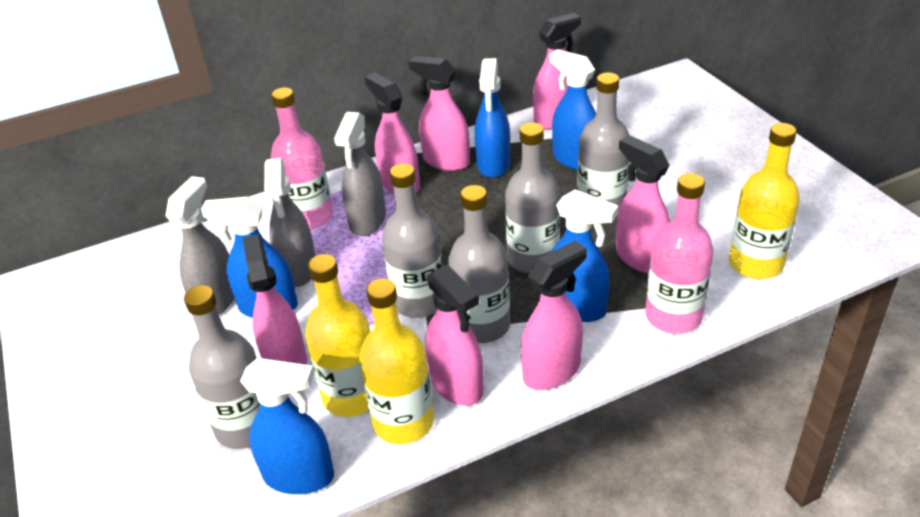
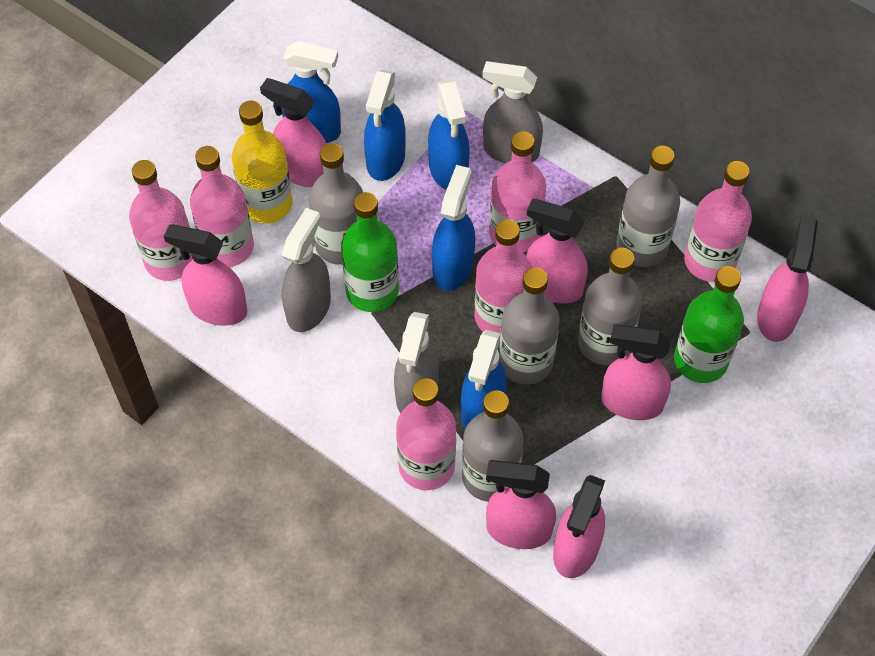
green bottle: 0 -> 2
pink bottle: 2 -> 6
yellow bottle: 3 -> 1

